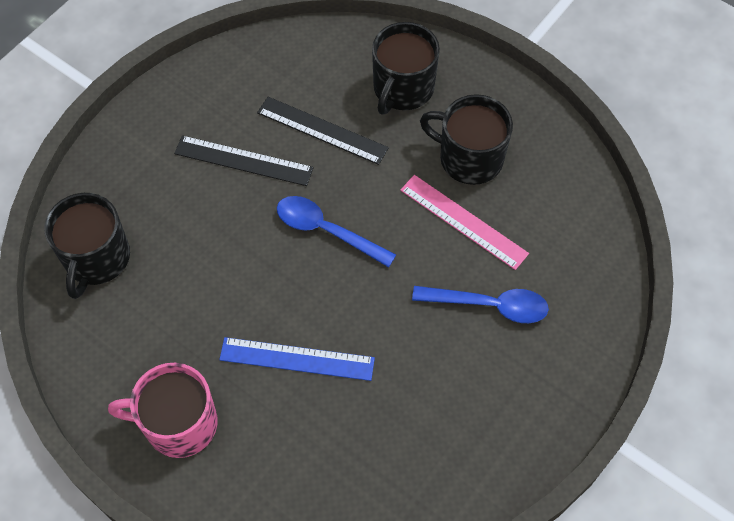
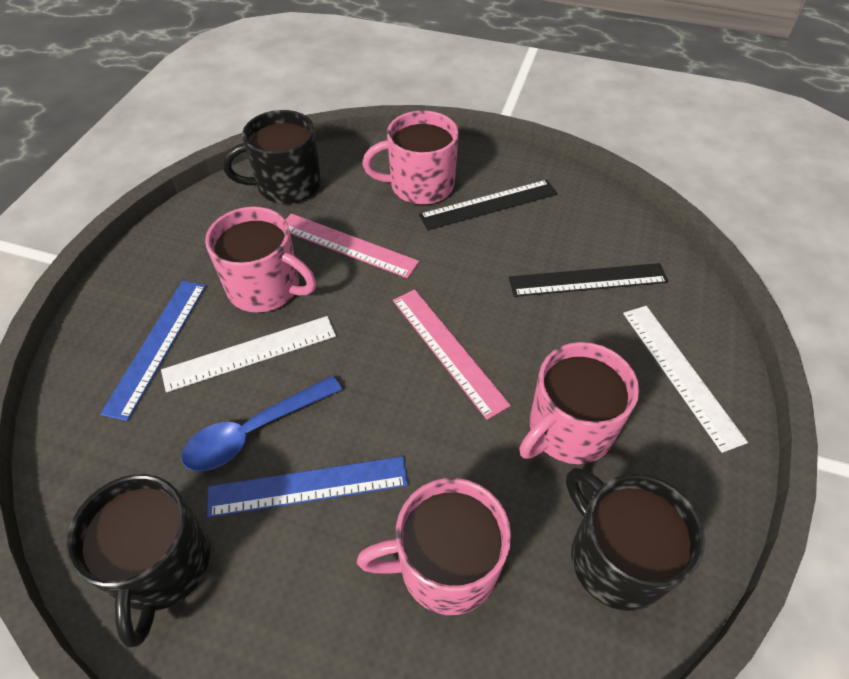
blue ruler: 1 -> 2
blue spoon: 2 -> 1
pink mug: 1 -> 4
pink ruler: 1 -> 2
white ruler: 0 -> 2

